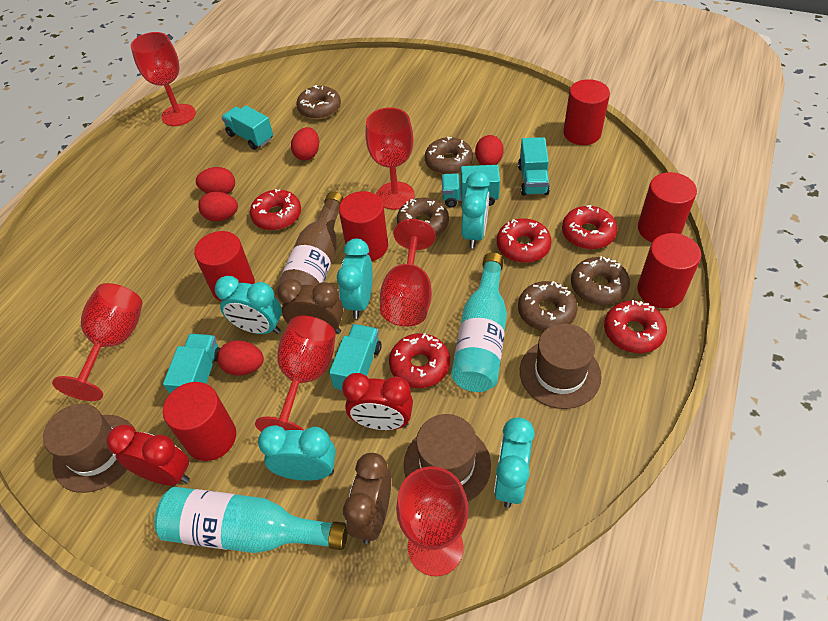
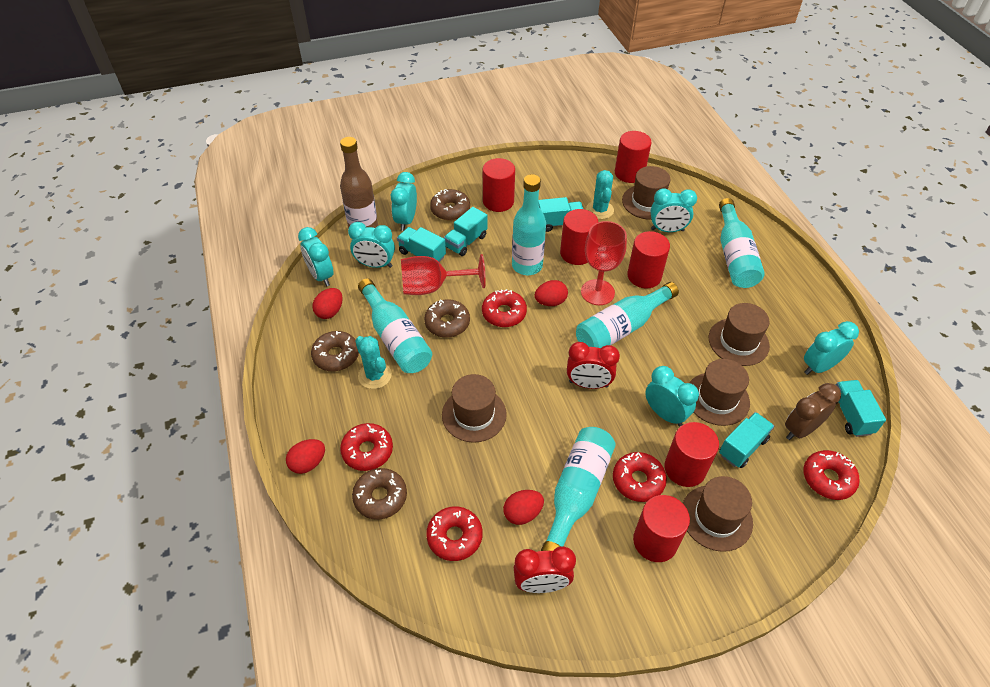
brown clock: 2 -> 1
brown donut: 5 -> 4
brown hat: 3 -> 5
red egg: 5 -> 4
red goblet: 6 -> 2
turquoise bottle: 2 -> 5
turquoise cactus: 0 -> 2
turquoise clock: 5 -> 6

